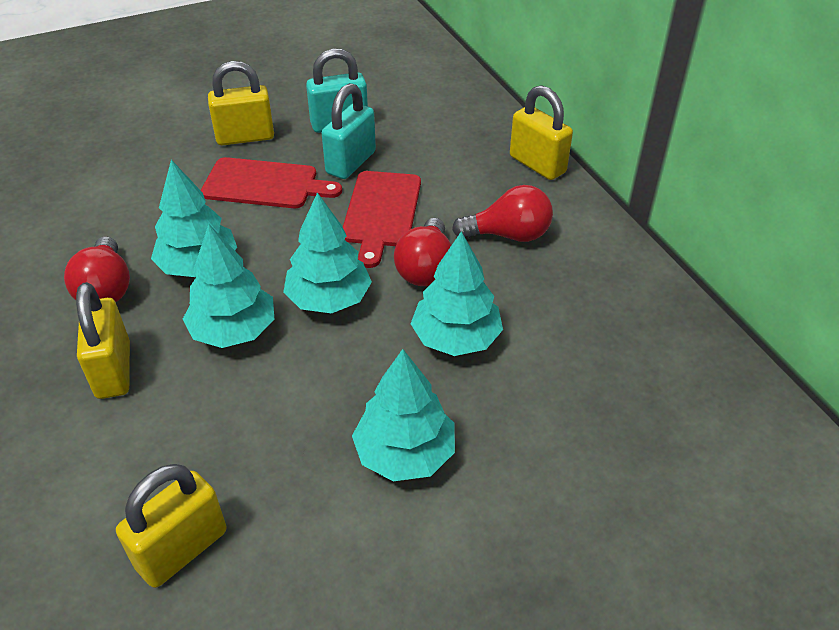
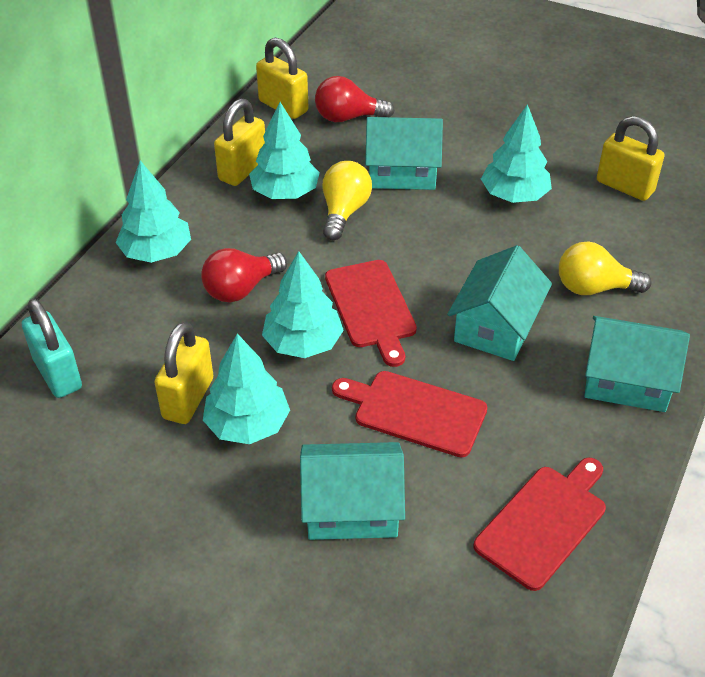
red cutting board: 2 -> 3
red light bulb: 3 -> 2
turquoise house: 0 -> 4
turquoise padlock: 2 -> 1
yellow light bulb: 0 -> 2

